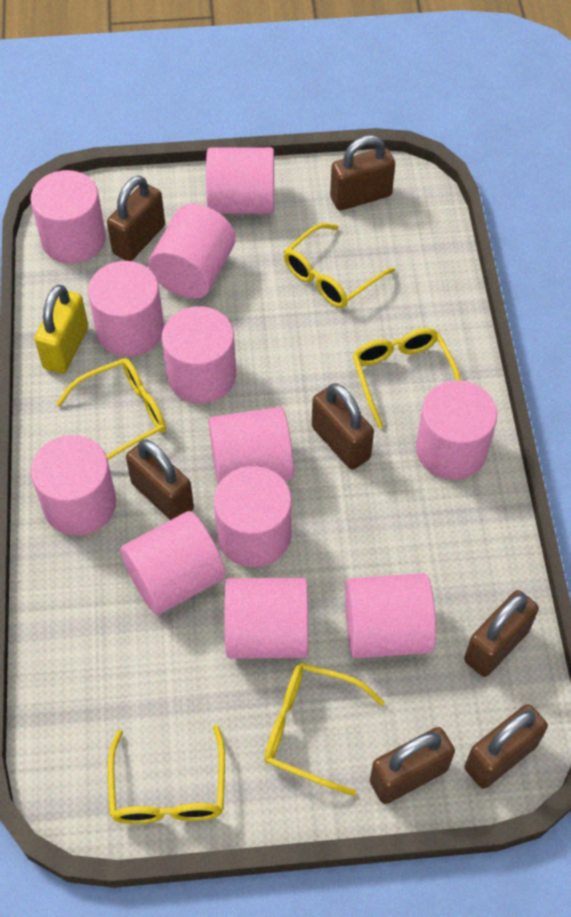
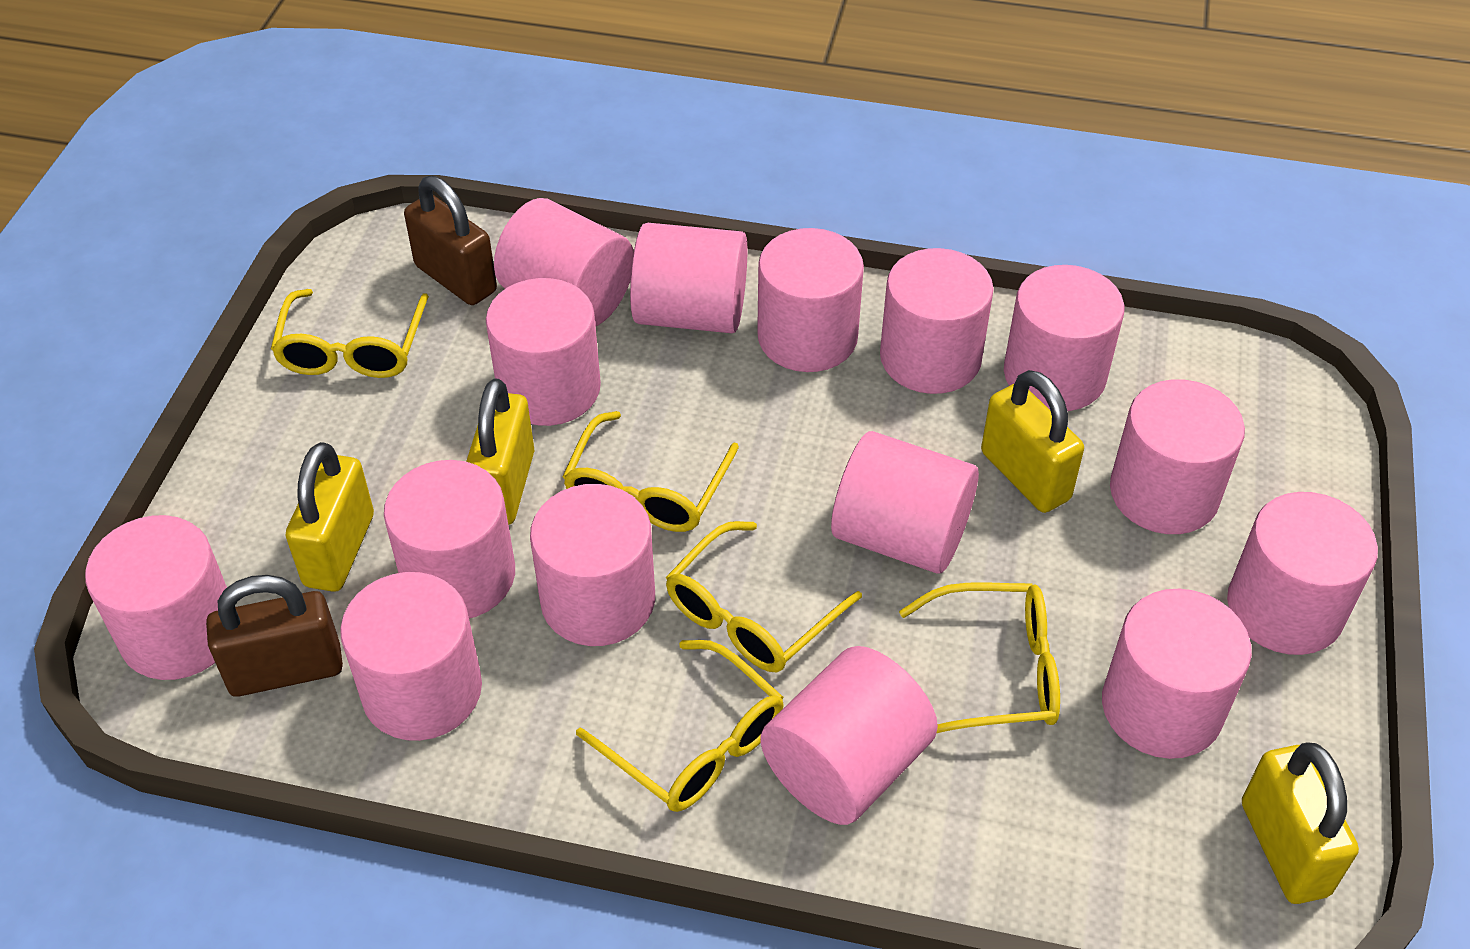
brown padlock: 7 -> 2
pink cylinder: 12 -> 15
yellow padlock: 1 -> 4

